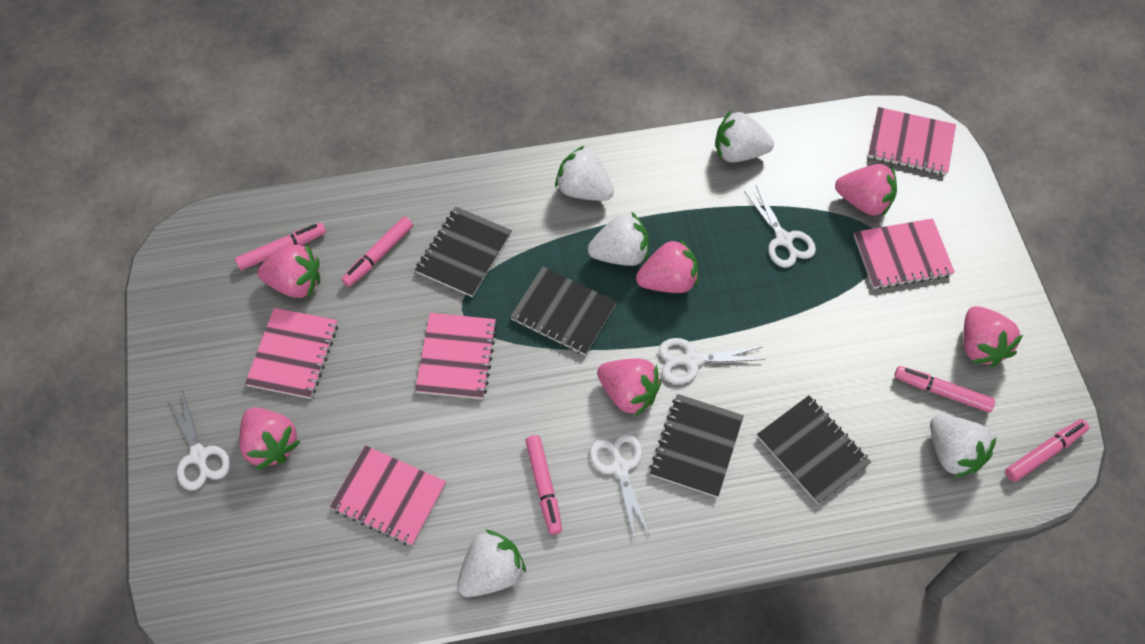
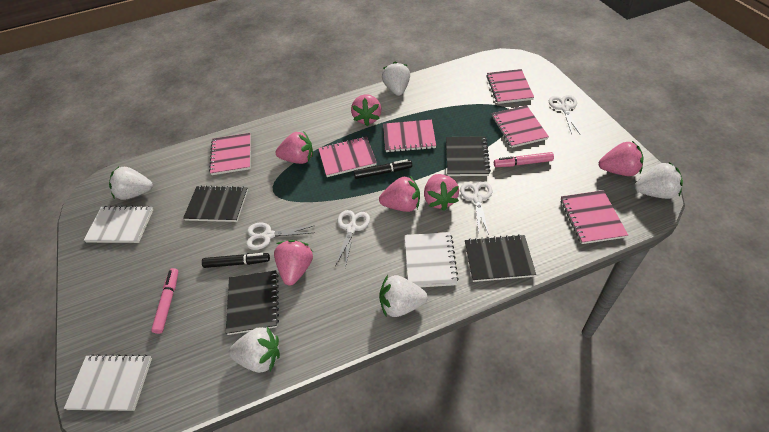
black marker: 0 -> 2
pink marker: 5 -> 2
pink notebook: 5 -> 6
white notebook: 0 -> 3

